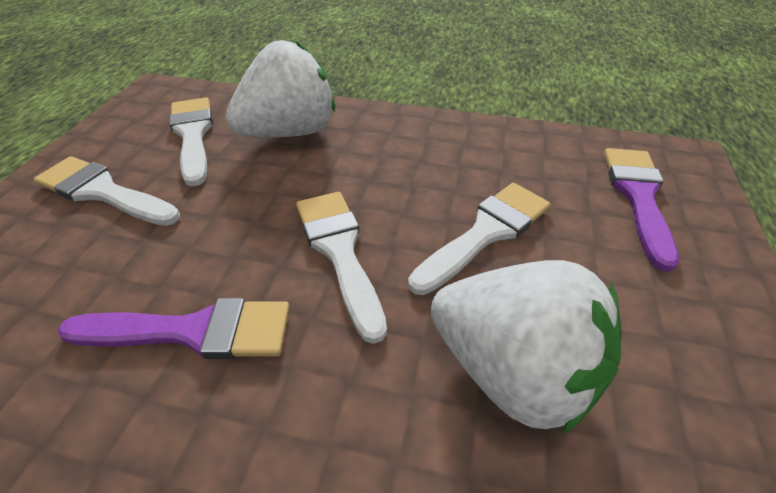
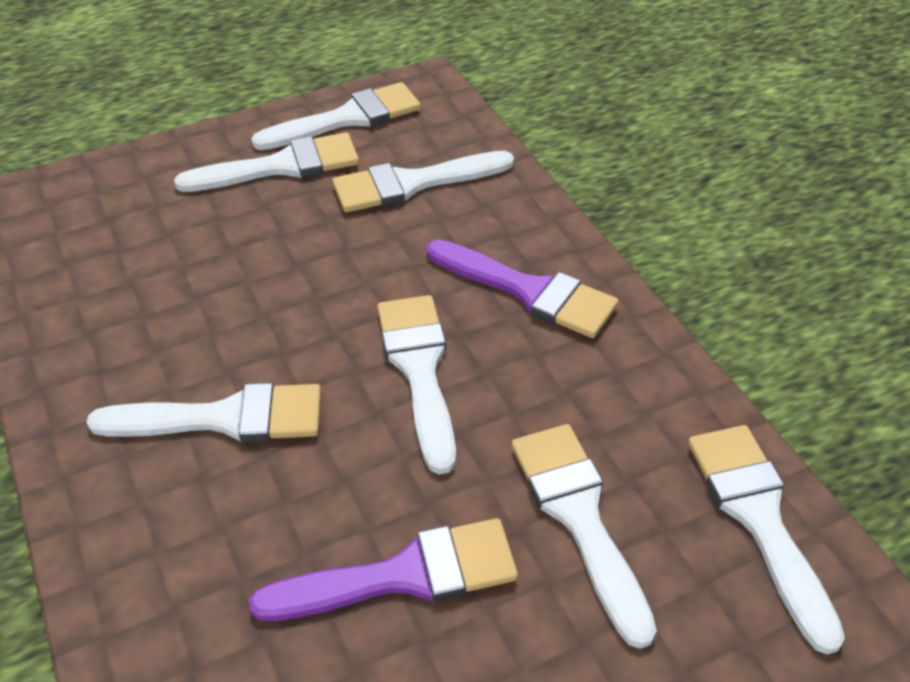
white brush: 4 -> 7
white strawberry: 2 -> 0

